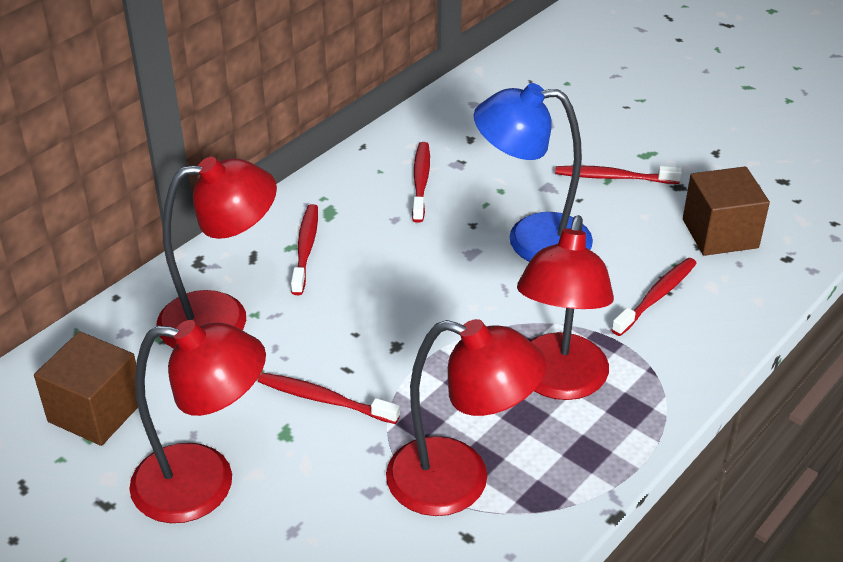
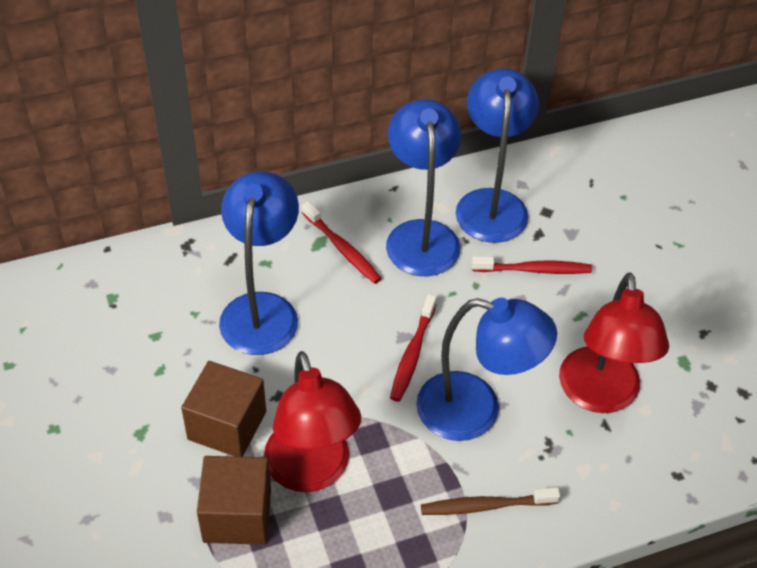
blue lamp: 1 -> 4
brown toothbrush: 0 -> 1
red lamp: 4 -> 2
red toothbrush: 5 -> 3

